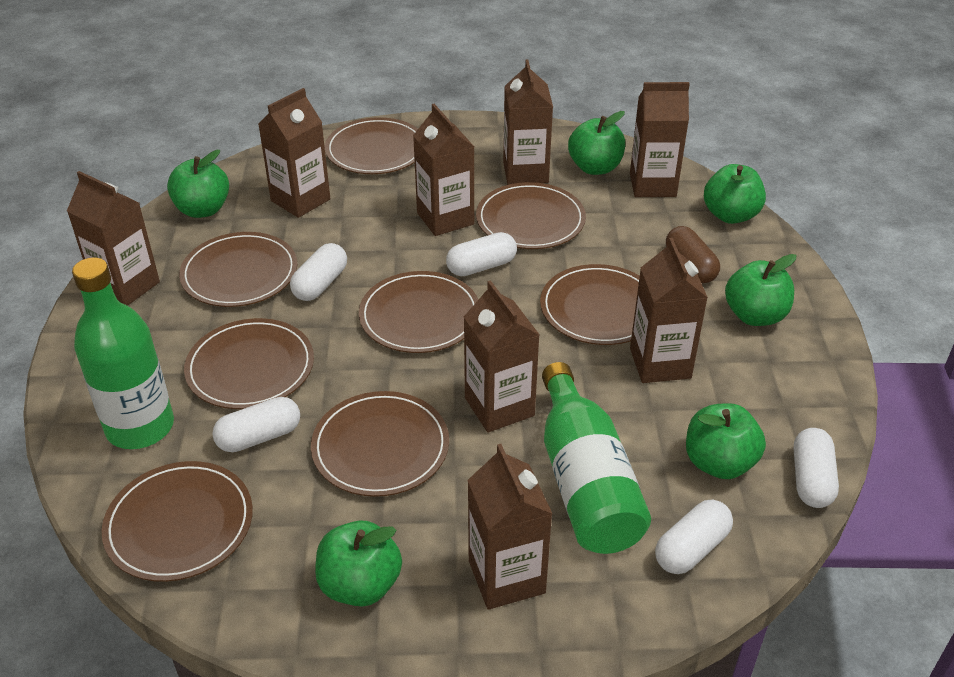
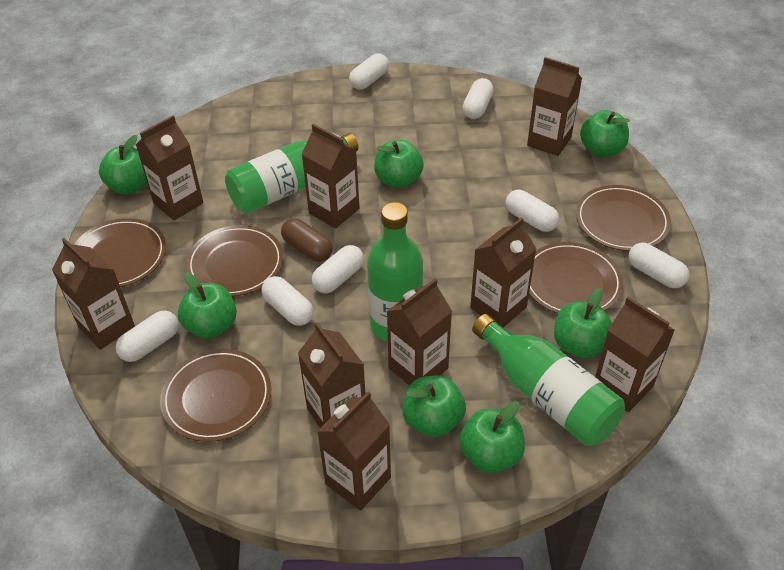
brown carton: 8 -> 9
brown plate: 8 -> 5
green apple: 6 -> 7
green bottle: 2 -> 3
white capsule: 5 -> 7

